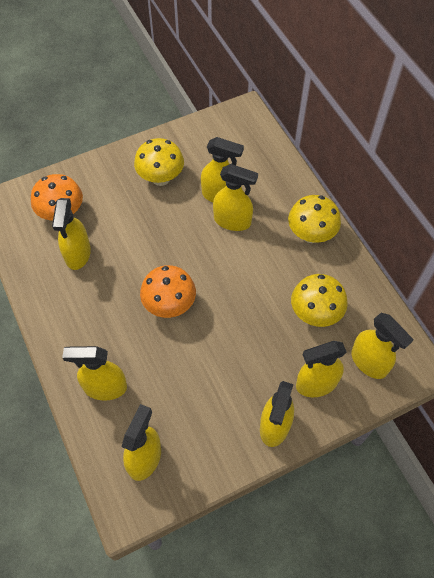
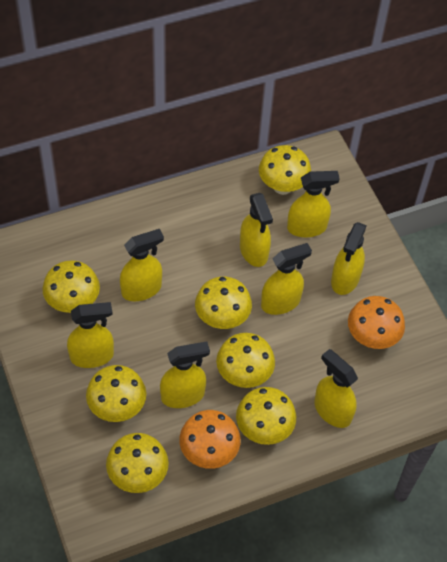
yellow mushroom: 3 -> 7

